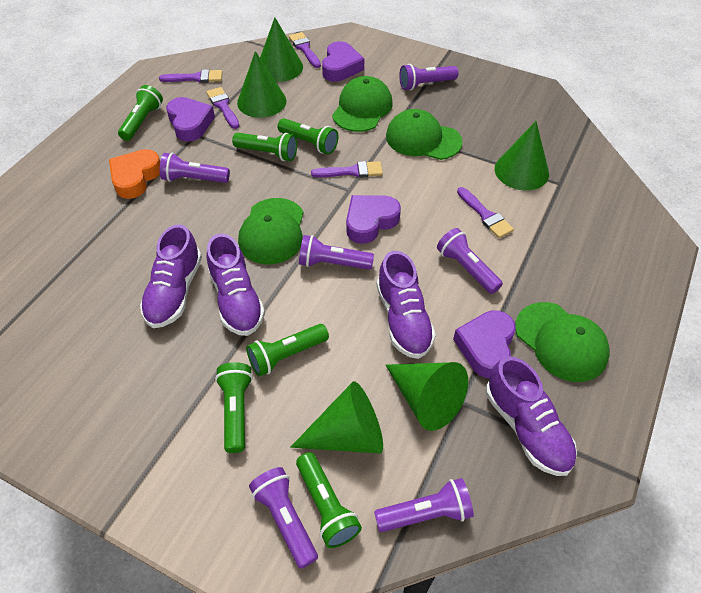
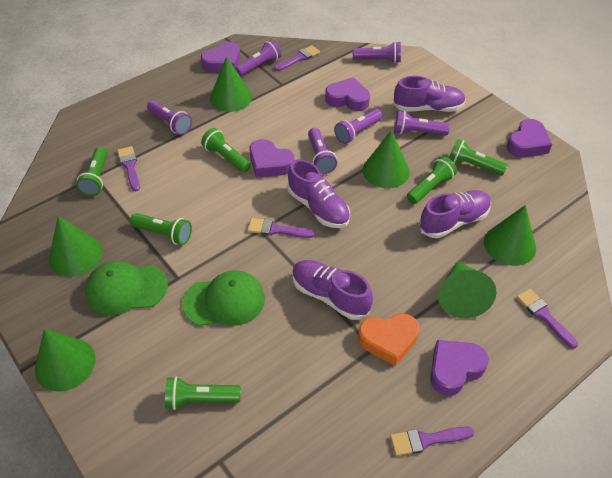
green cap: 4 -> 2
green cone: 5 -> 6
purple heart: 4 -> 5

